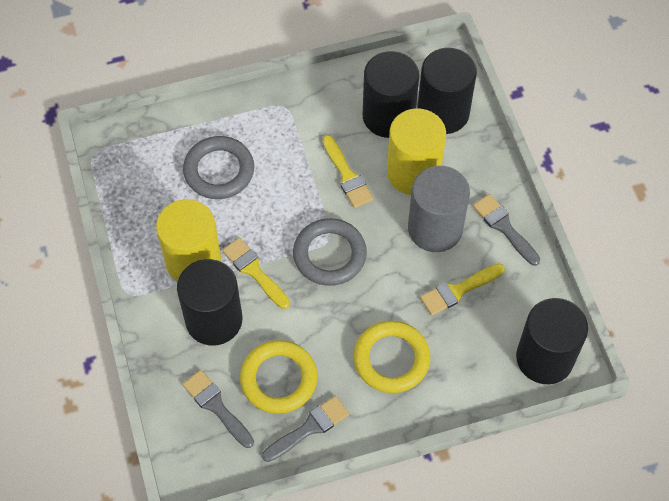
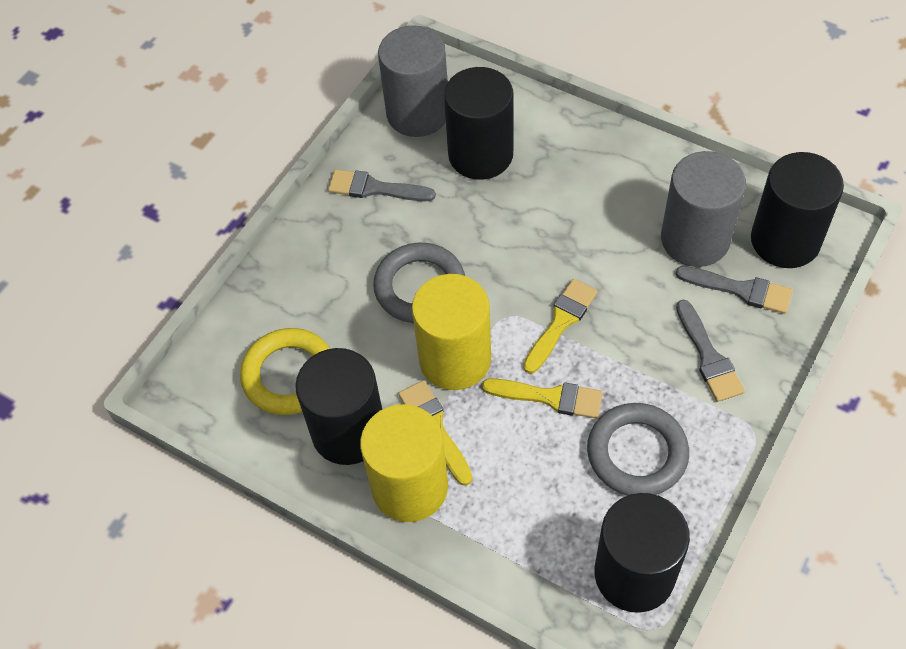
grey cylinder: 1 -> 2
yellow ring: 2 -> 1

